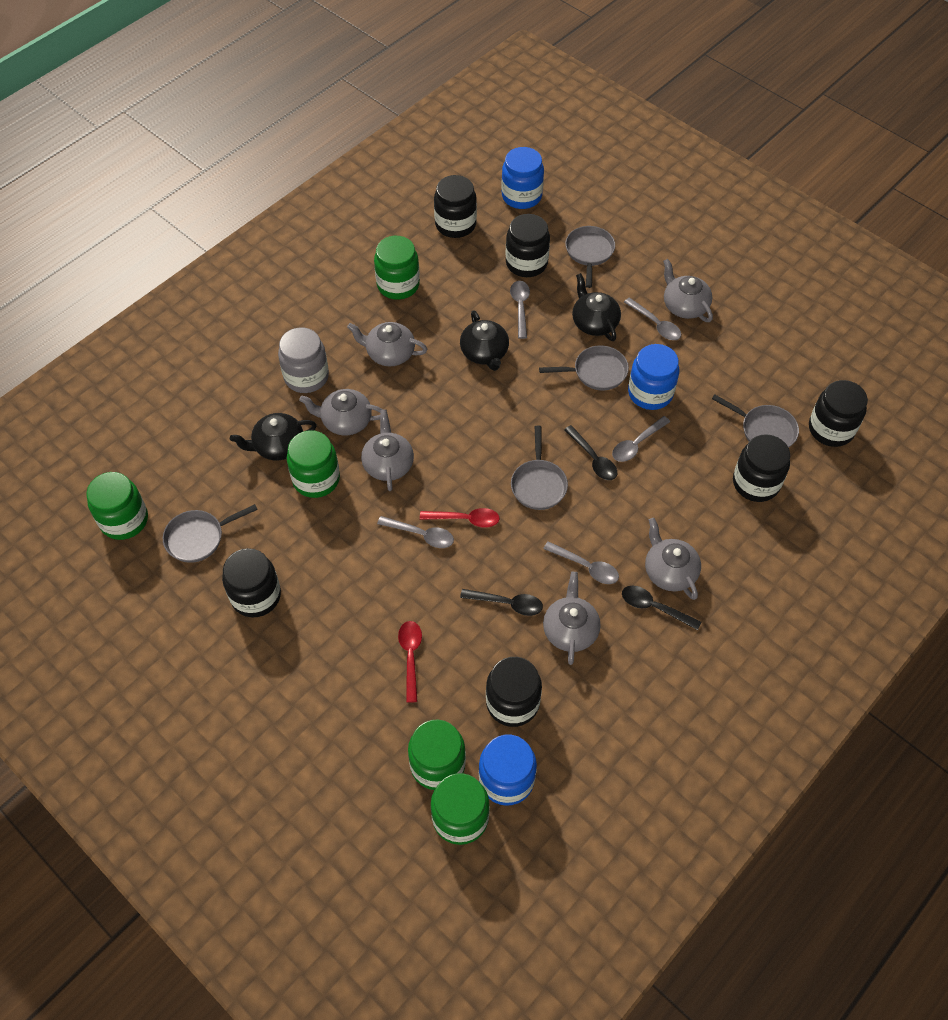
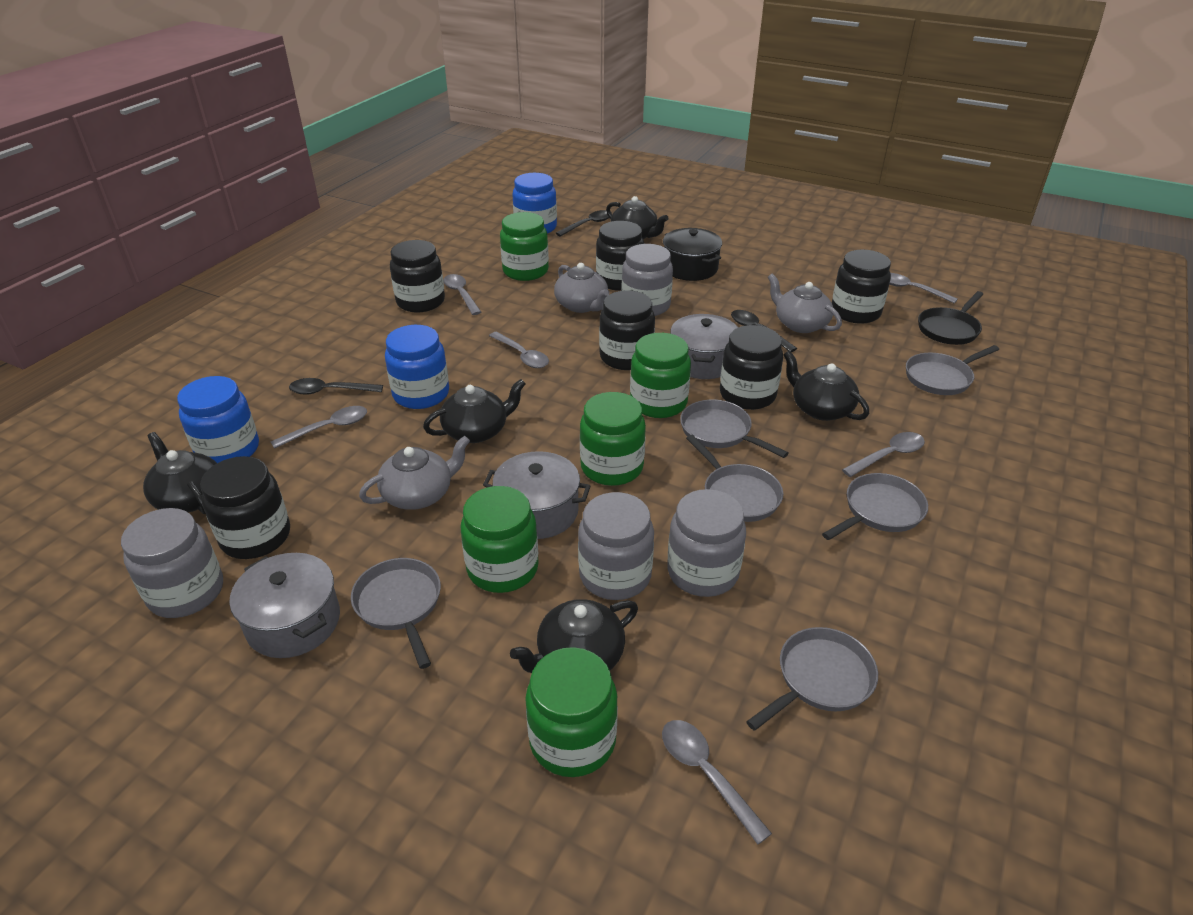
black pan: 0 -> 1
black pot: 0 -> 1
black teapot: 3 -> 5
grey jar: 1 -> 4
grey pan: 5 -> 6
grey pot: 0 -> 3
grey spoon: 5 -> 6
grey teapot: 6 -> 3
red spoon: 2 -> 0

